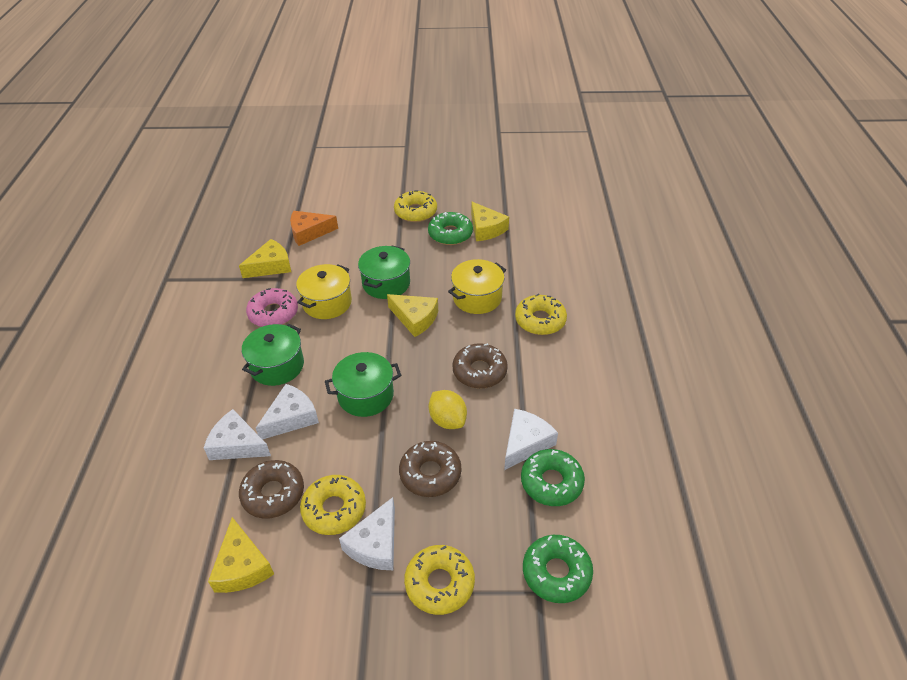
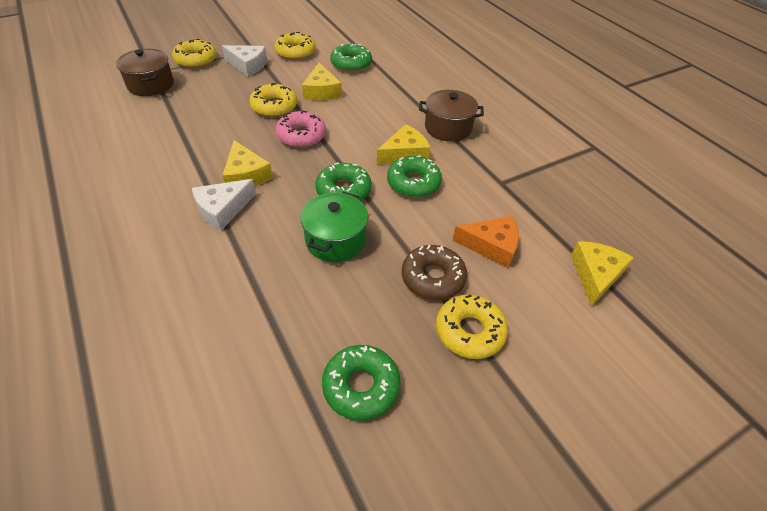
brown donut: 3 -> 1
brown pot: 0 -> 2
green donut: 3 -> 4
green pot: 3 -> 1
white cheese: 4 -> 2
yellow lemon: 1 -> 0
yellow pot: 2 -> 0

